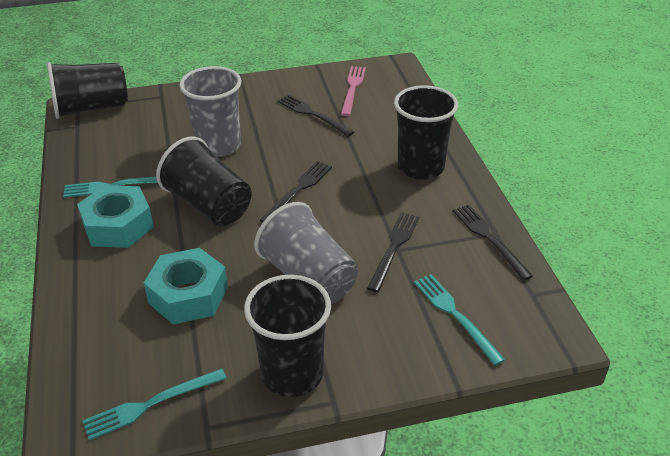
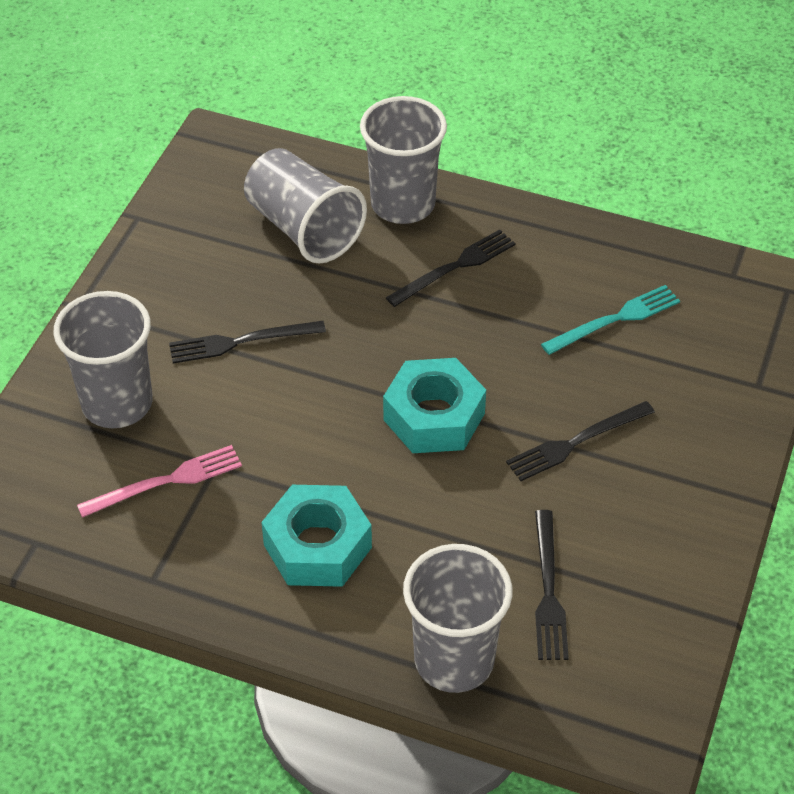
black cup: 4 -> 0
grey cup: 2 -> 4
turquoise fork: 3 -> 1

